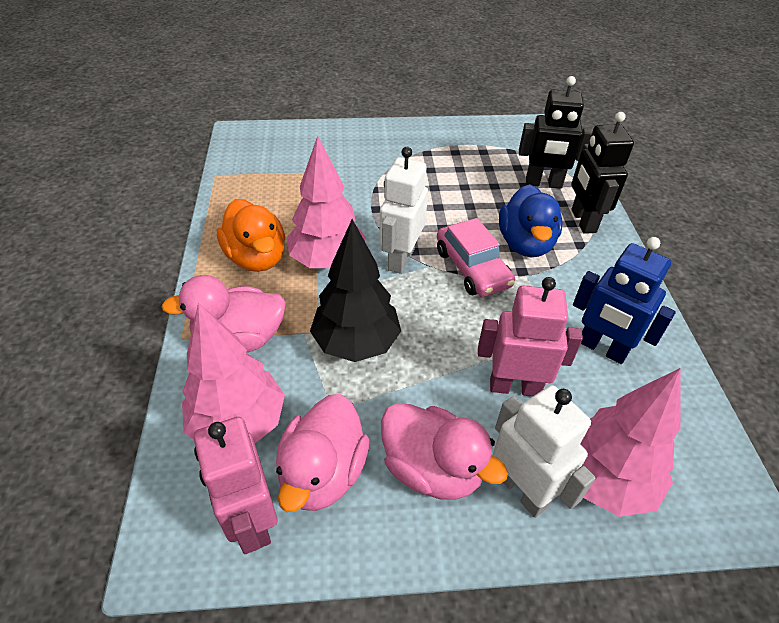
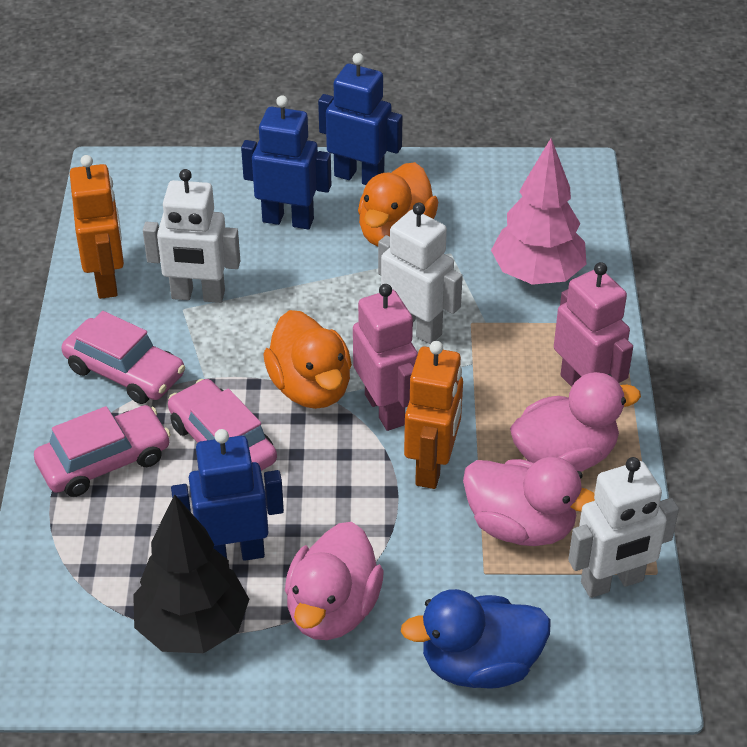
black robot: 2 -> 0
blue robot: 1 -> 3
orange duck: 1 -> 2
orange robot: 0 -> 2
pink car: 1 -> 3
pink tree: 3 -> 1
white robot: 2 -> 3

